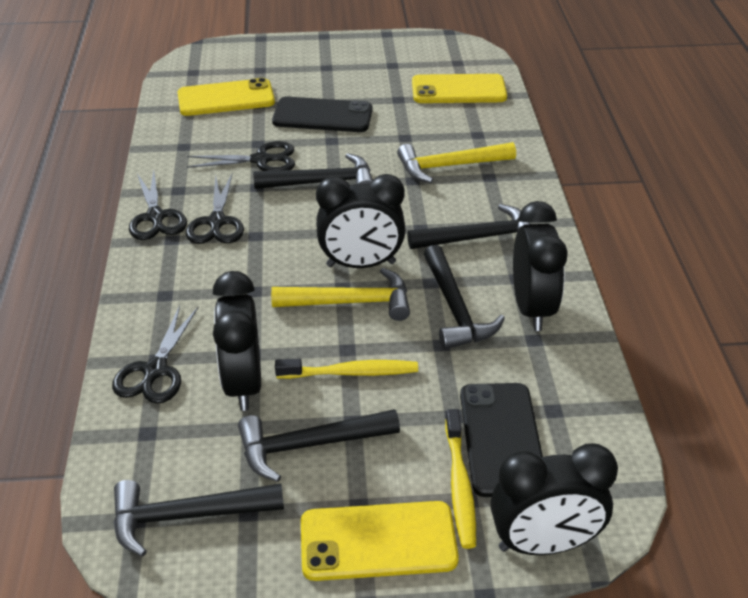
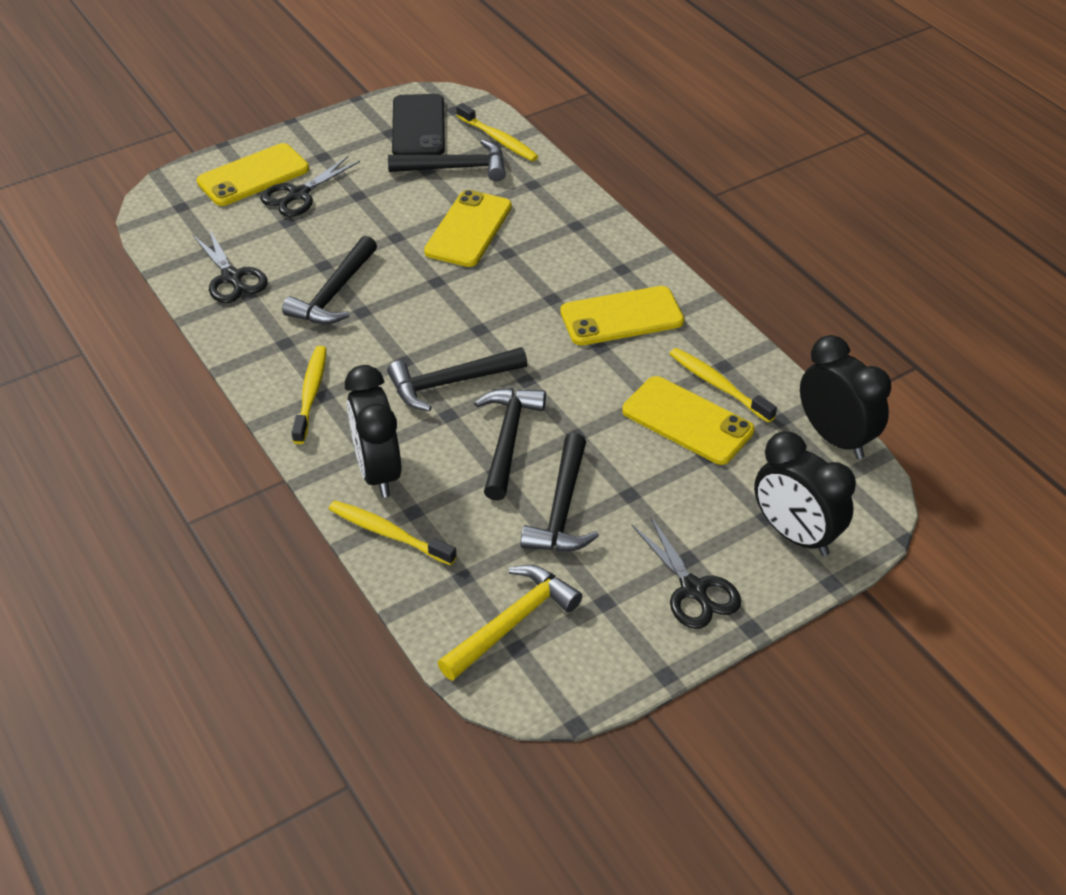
black clock: 4 -> 3
black phone: 2 -> 1
black scissors: 4 -> 3
yellow hammer: 2 -> 1
yellow phone: 3 -> 4
yellow toothbrush: 2 -> 4

